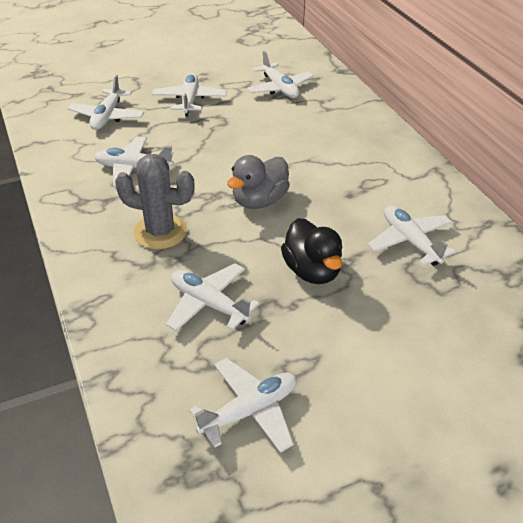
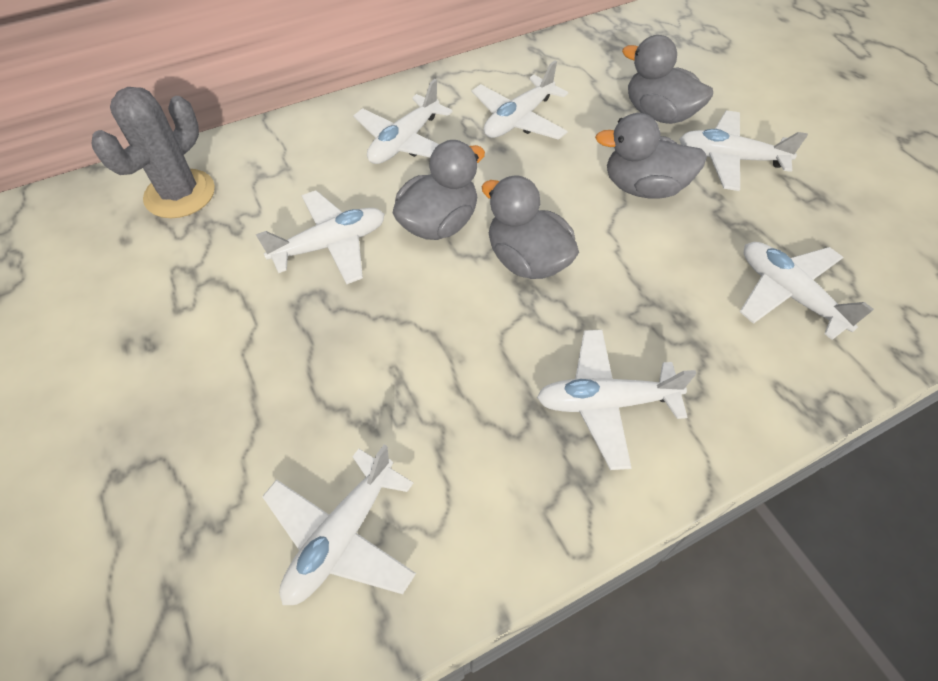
black duck: 1 -> 0
grey duck: 1 -> 4

